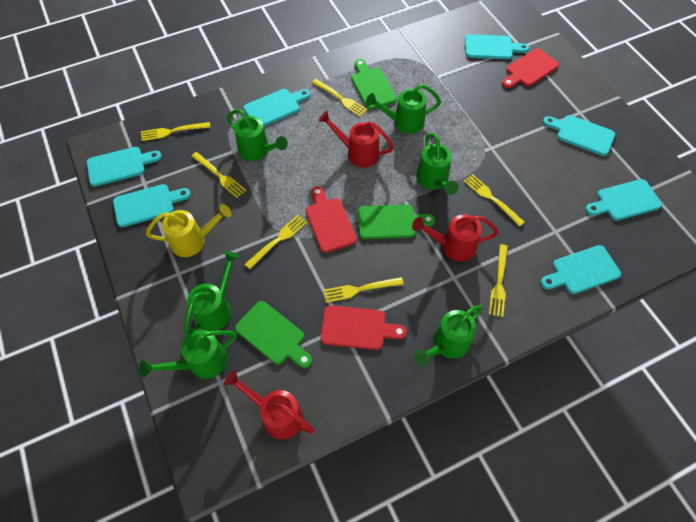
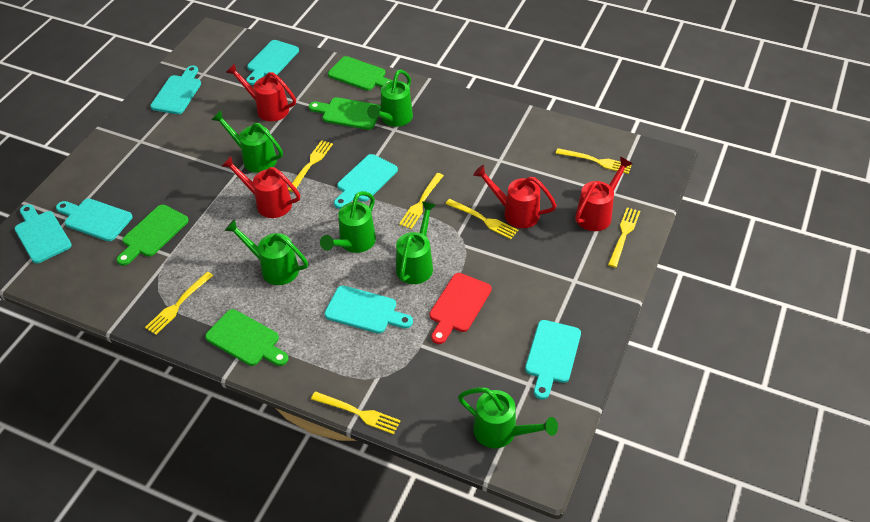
green cutting board: 3 -> 4
red cutting board: 3 -> 1
red watering can: 3 -> 4
yellow watering can: 1 -> 0

